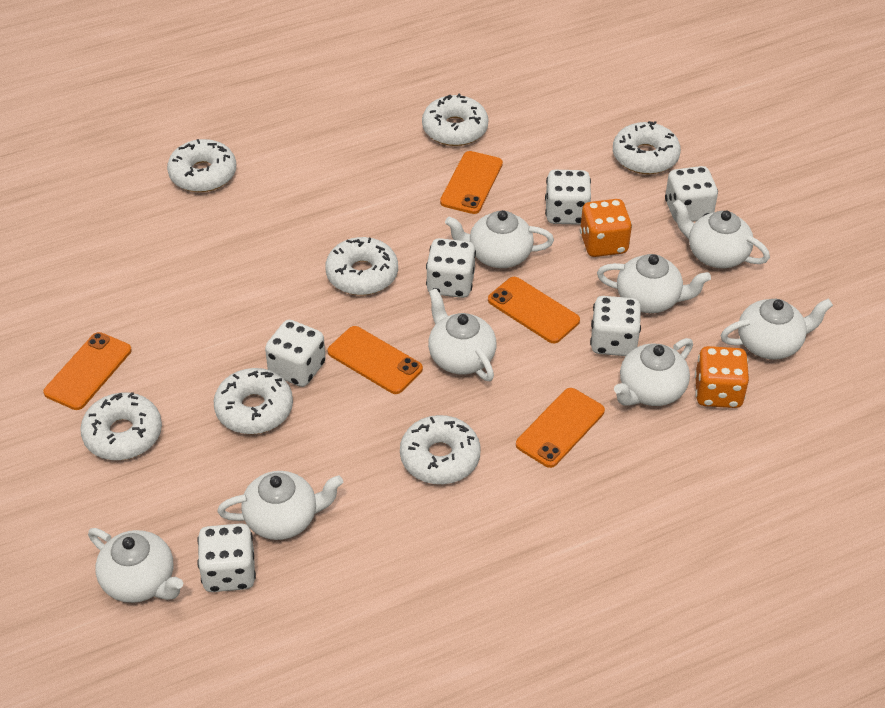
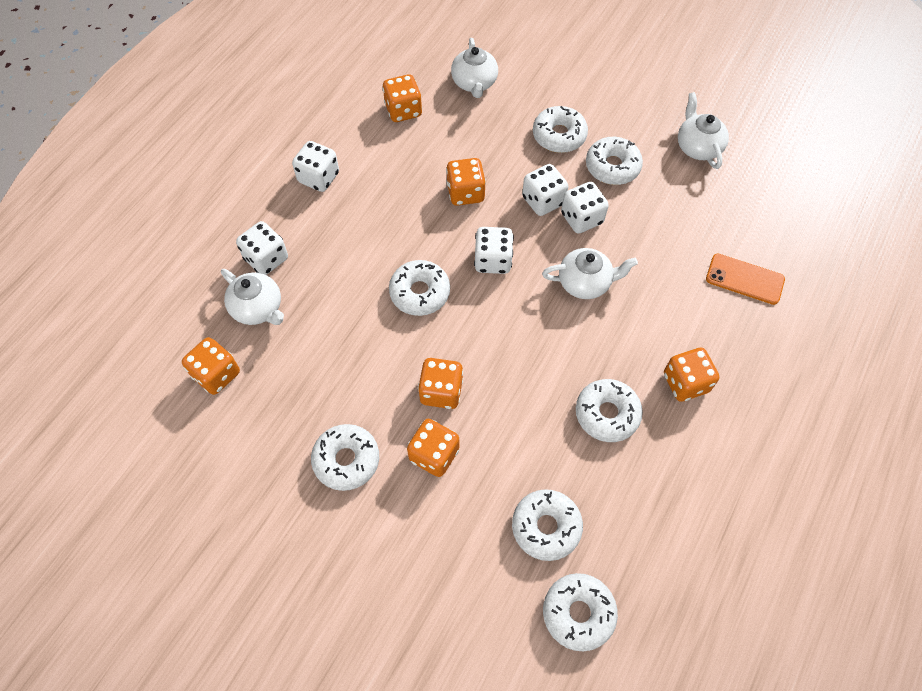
orange dice: 2 -> 6
orange phone: 5 -> 1
white dice: 6 -> 5
white teapot: 8 -> 4

